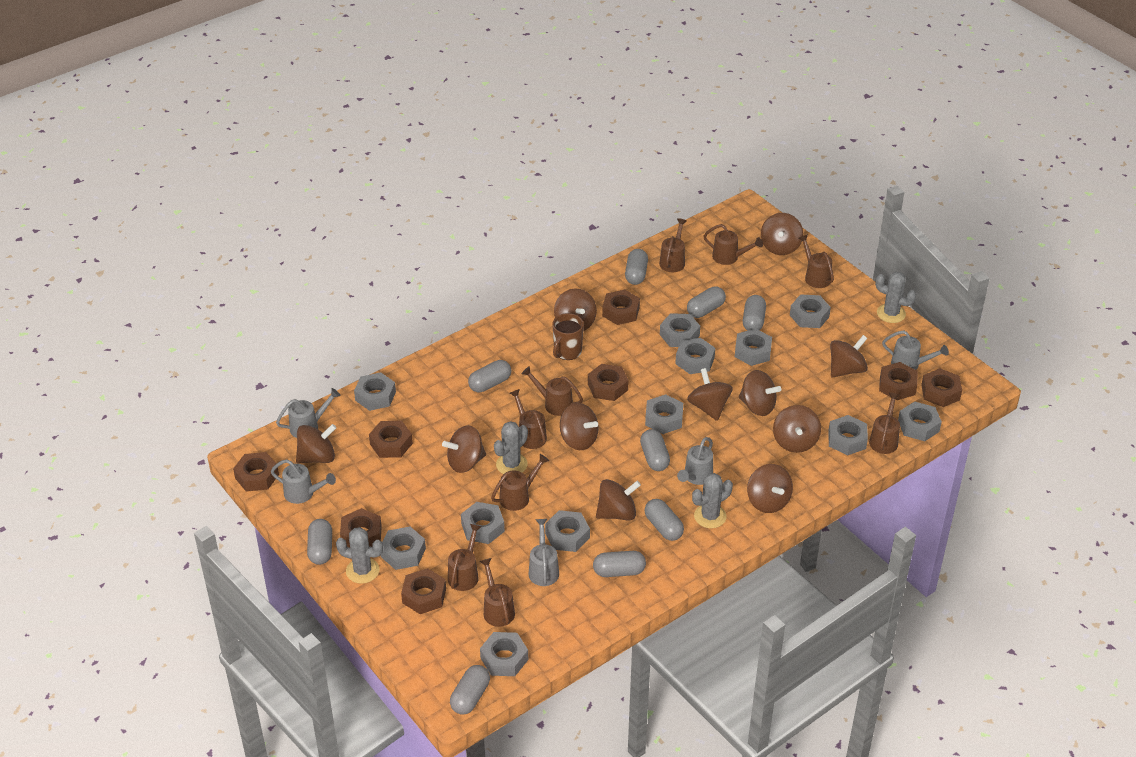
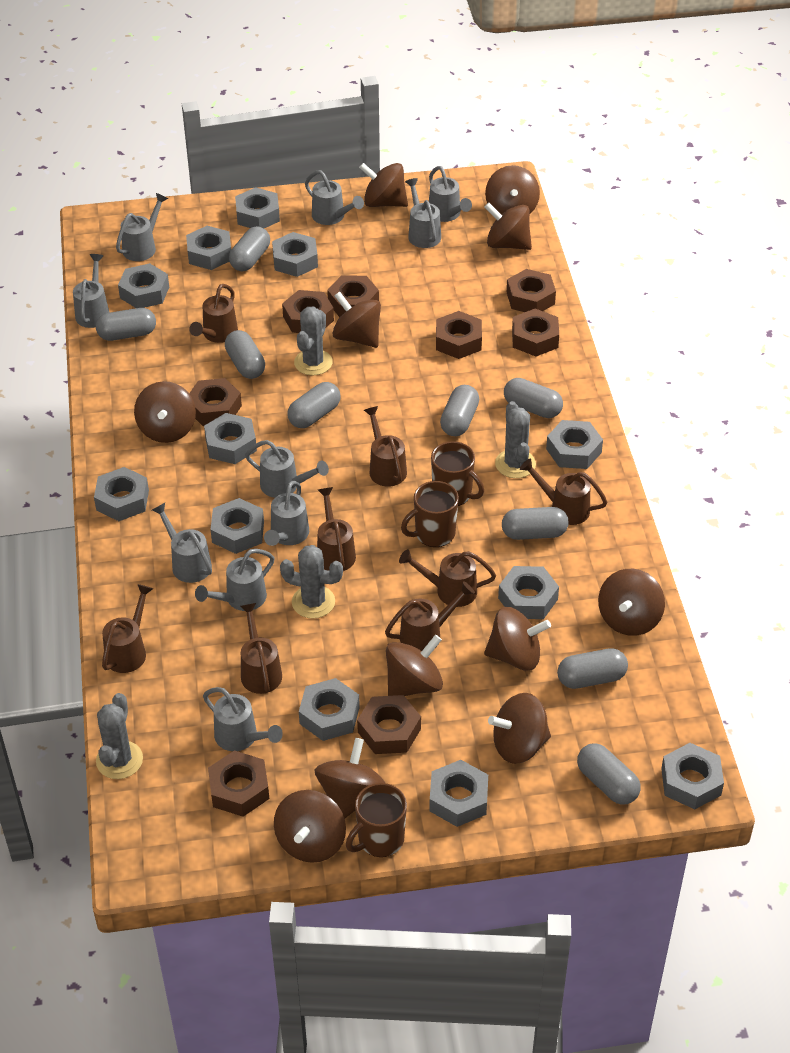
brown mug: 1 -> 3
brown watering can: 9 -> 8
grey watering can: 5 -> 10

